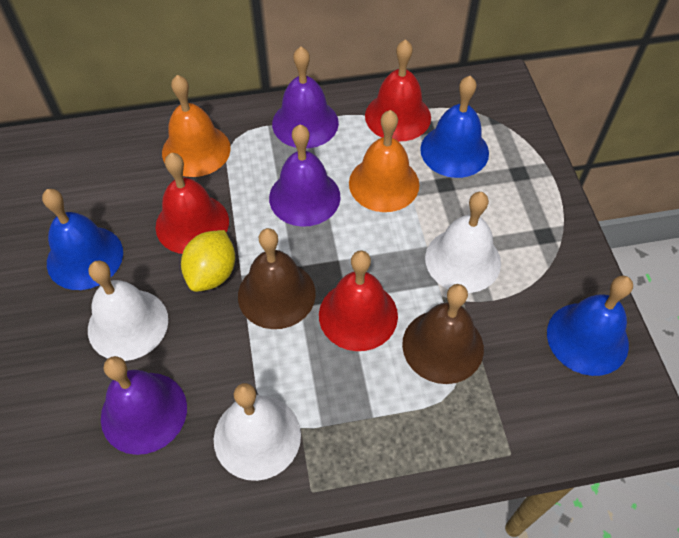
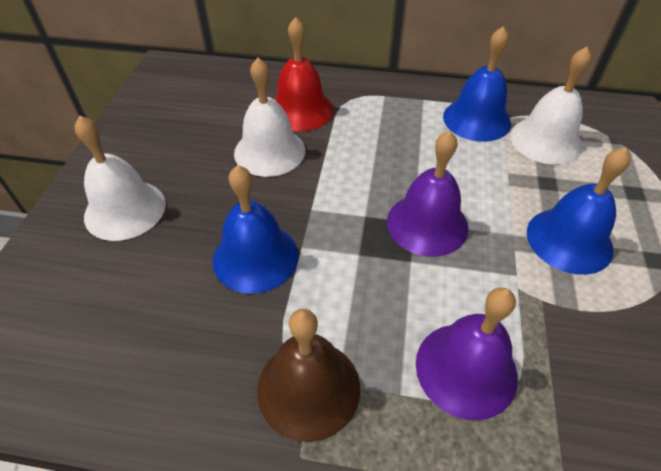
brown bell: 2 -> 1
orange bell: 2 -> 0
purple bell: 3 -> 2
red bell: 3 -> 1
yellow lemon: 1 -> 0

